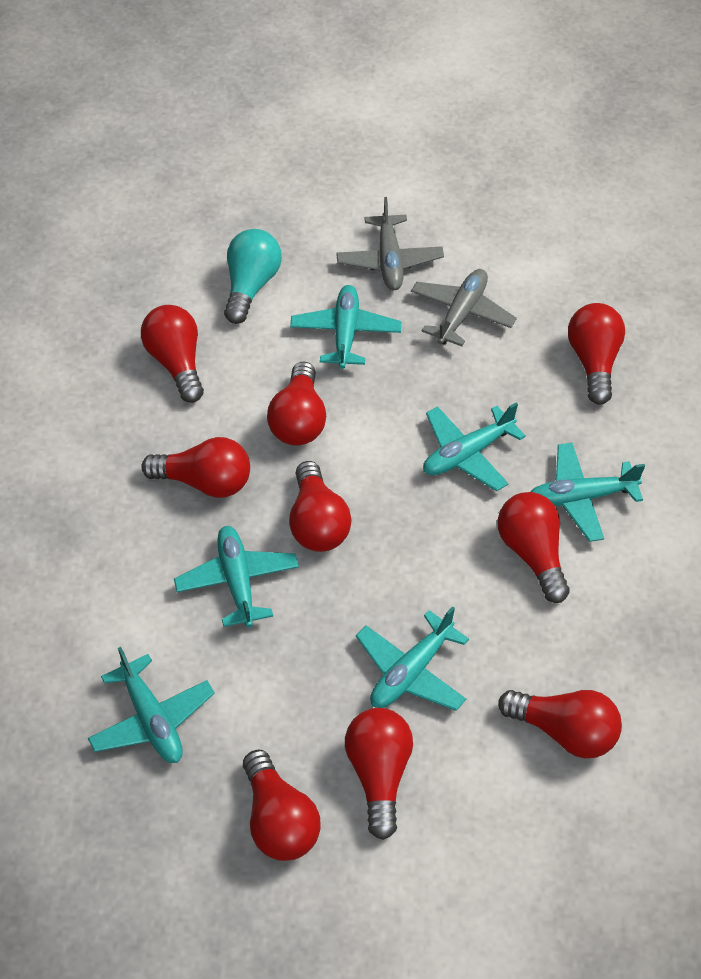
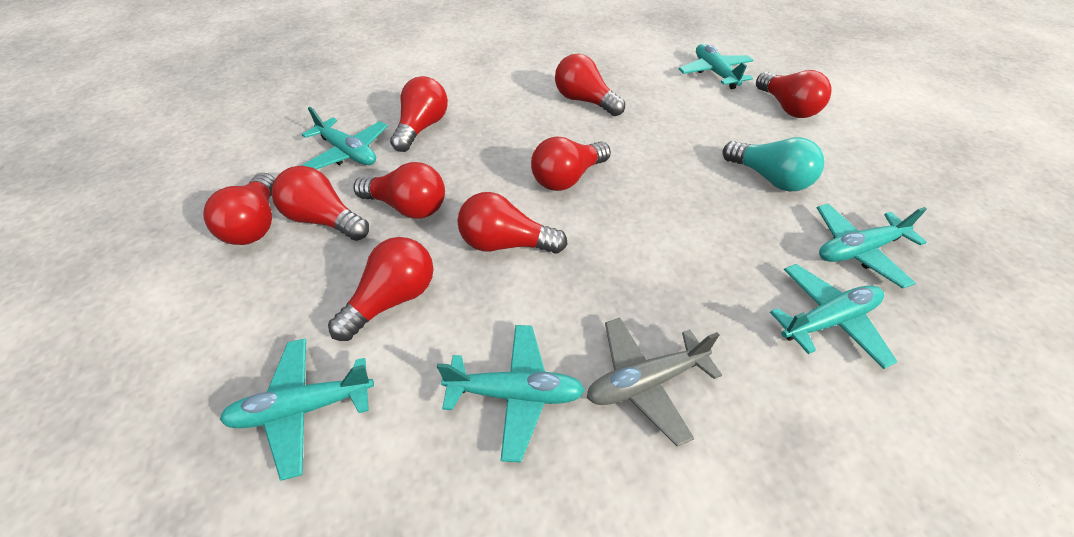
grey plane: 2 -> 1

